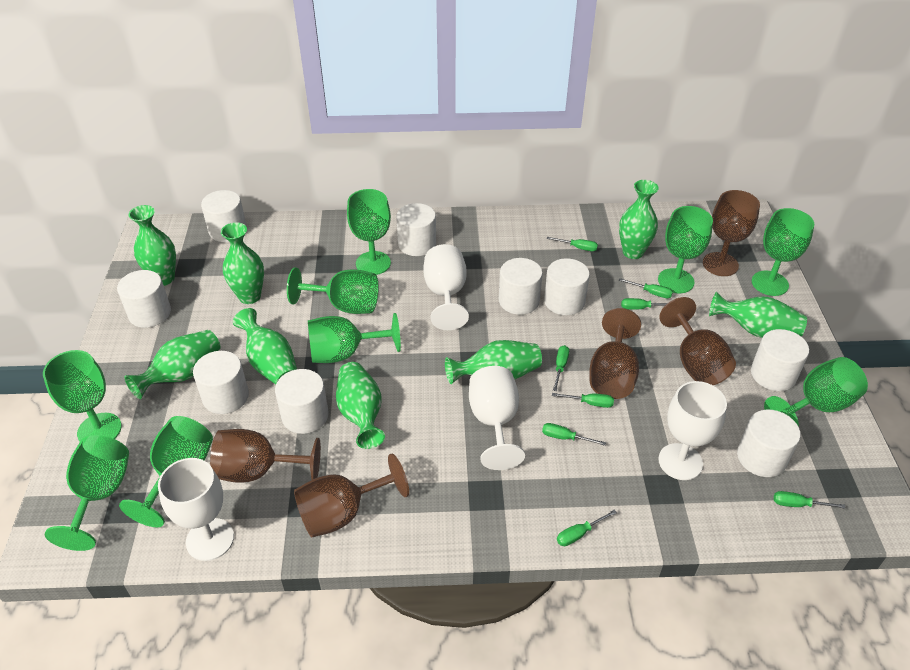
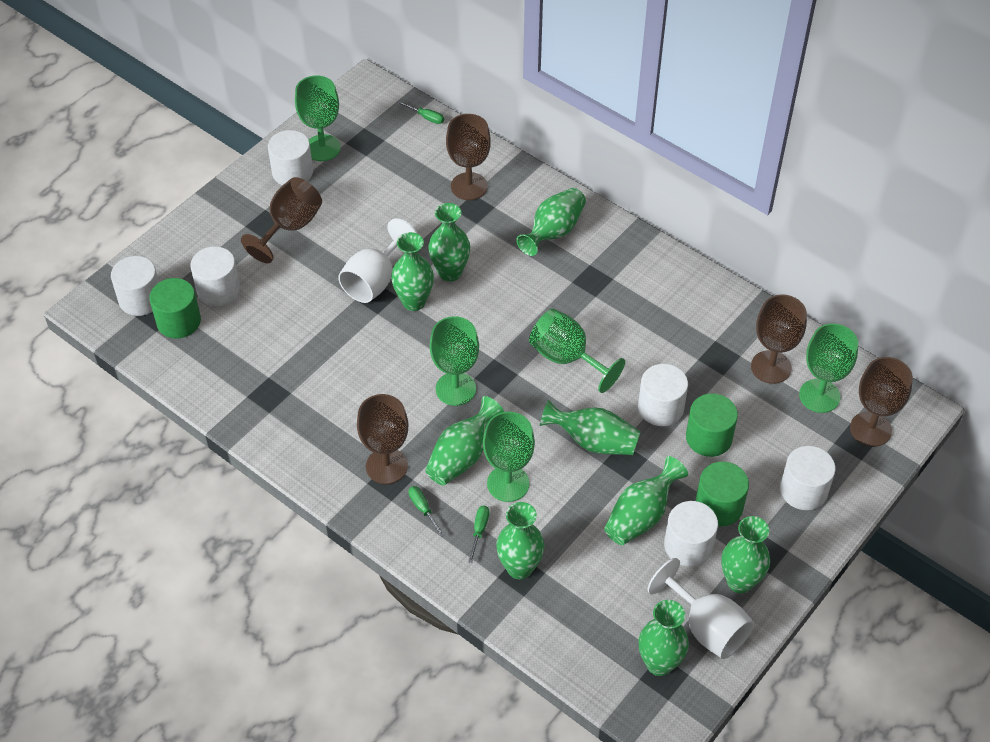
green cylinder: 0 -> 3
green goblet: 9 -> 5
green screwdriver: 8 -> 3
green vase: 8 -> 9
white cylinder: 9 -> 6
white goblet: 4 -> 2

